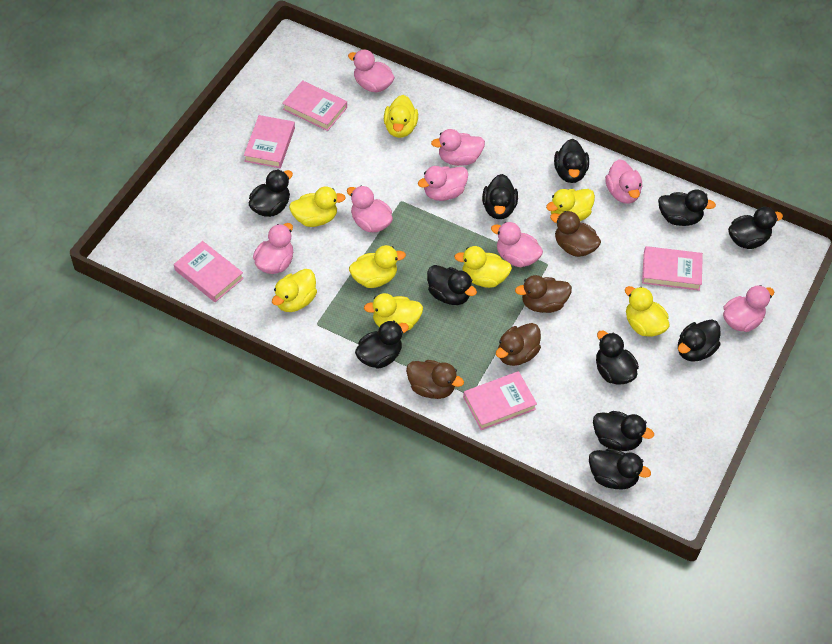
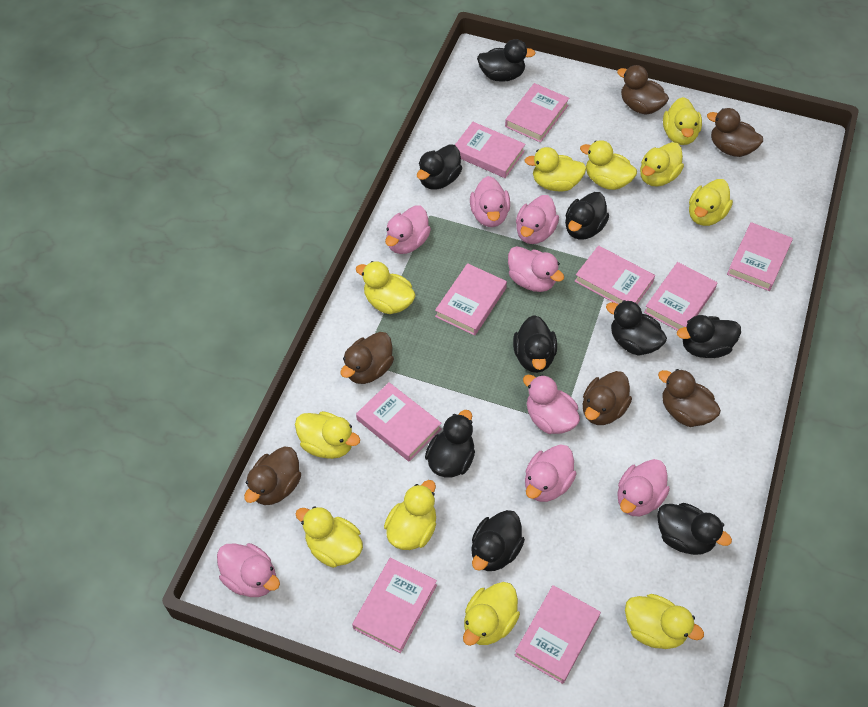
black duck: 11 -> 9
brown duck: 4 -> 6
pink book: 5 -> 9
yellow duck: 8 -> 11

